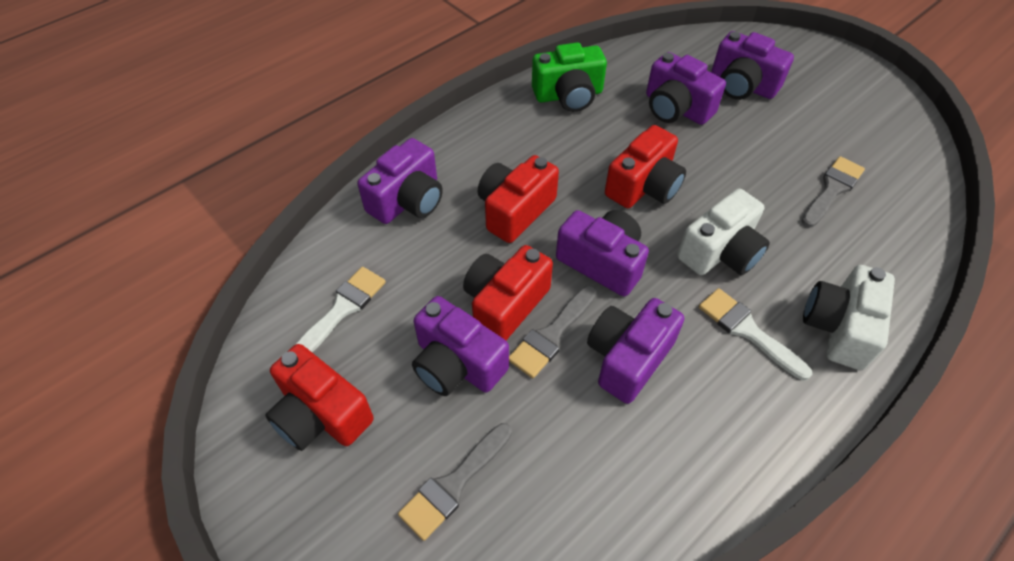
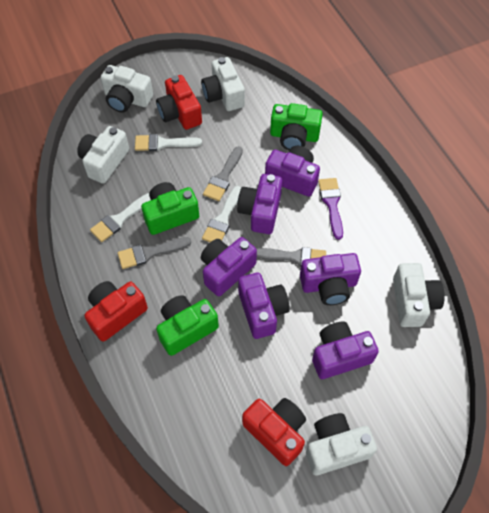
green camera: 1 -> 3
purple brush: 0 -> 1
red camera: 4 -> 3
white brush: 2 -> 3
white camera: 2 -> 5

